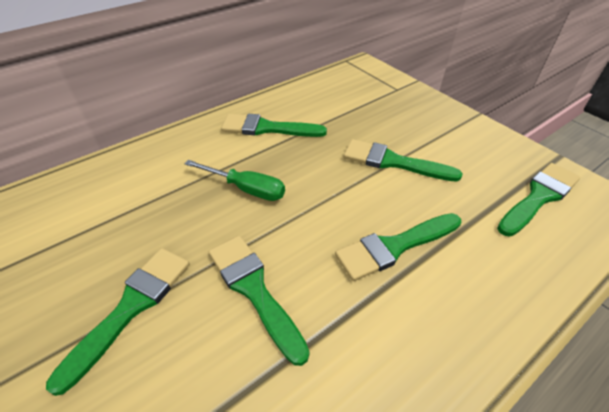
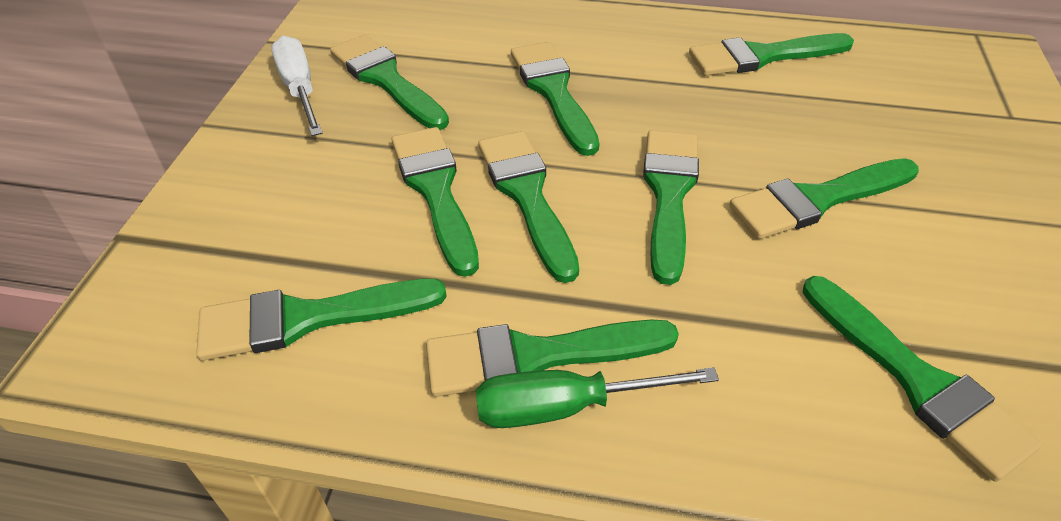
green brush: 6 -> 10
white screwdriver: 0 -> 1

